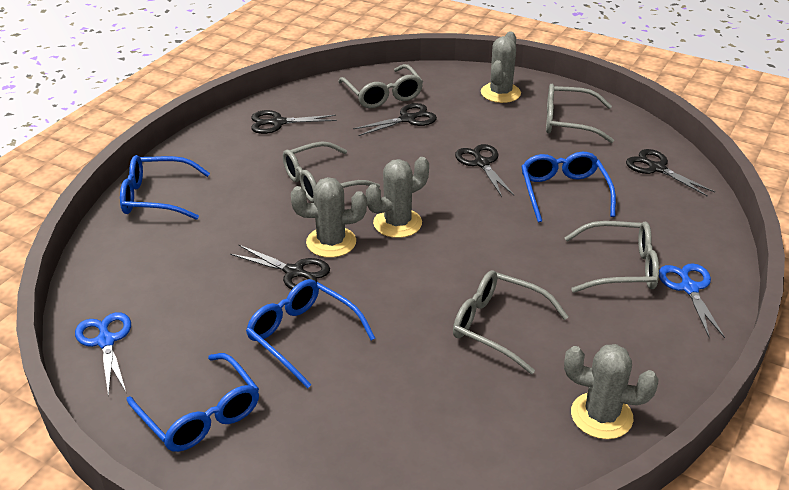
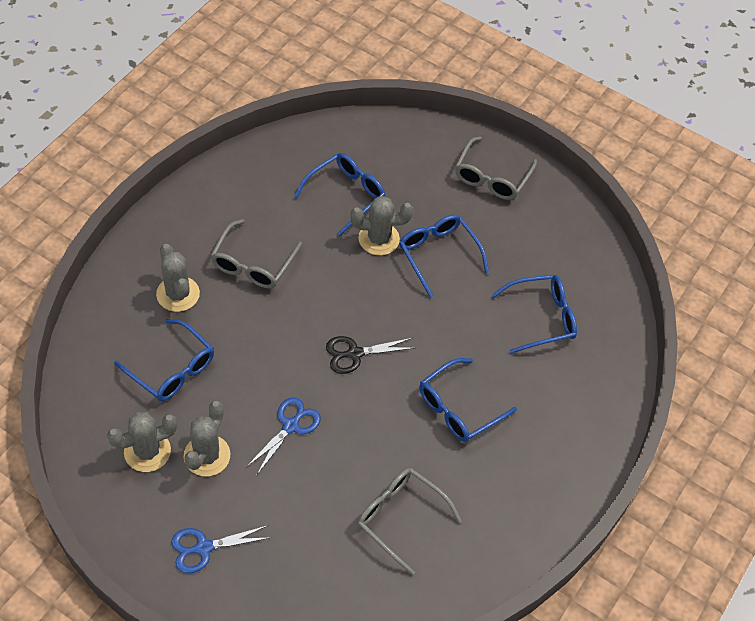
black scissors: 5 -> 1
blue glasses: 4 -> 5
grey glasses: 5 -> 3

